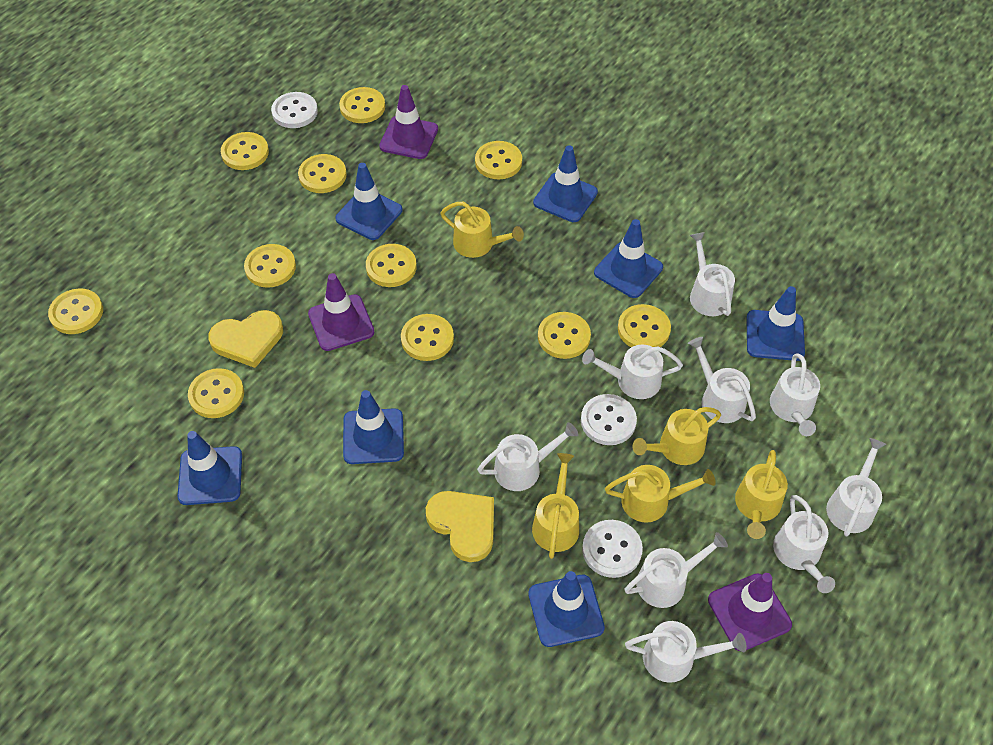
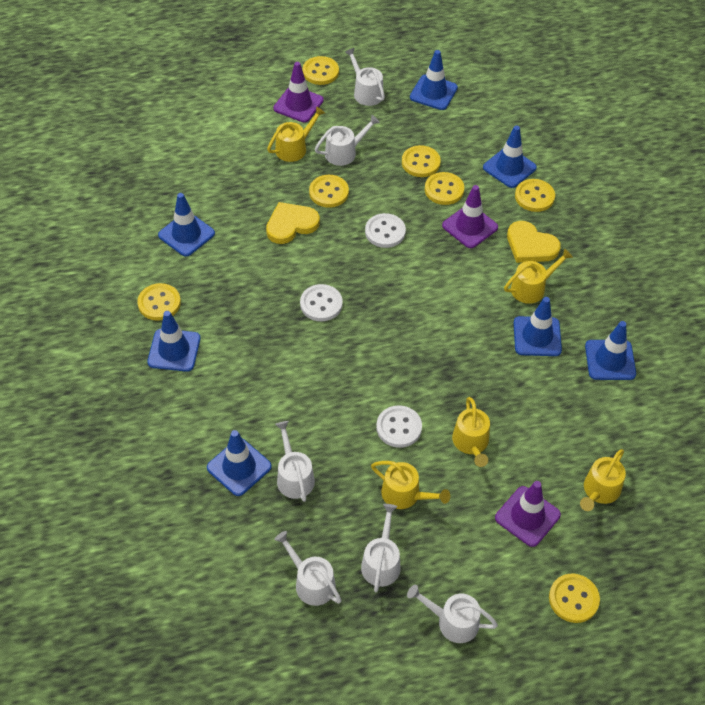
white watering can: 9 -> 6
yellow button: 11 -> 7

